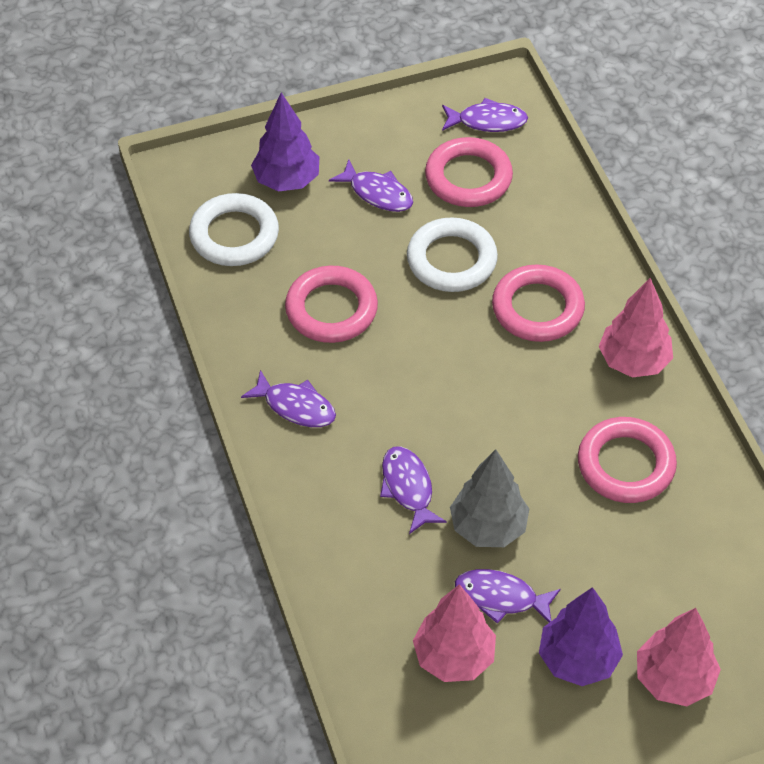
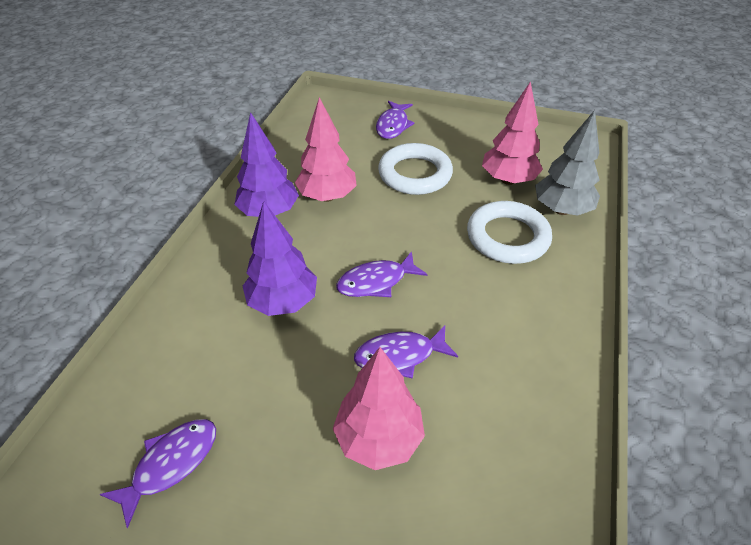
pink ring: 4 -> 0
purple fish: 5 -> 4

